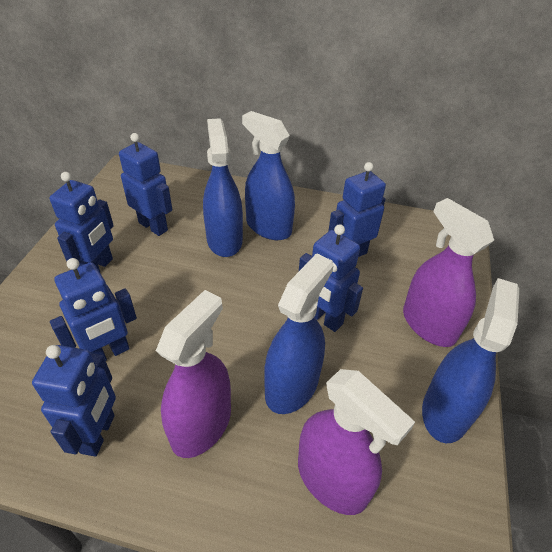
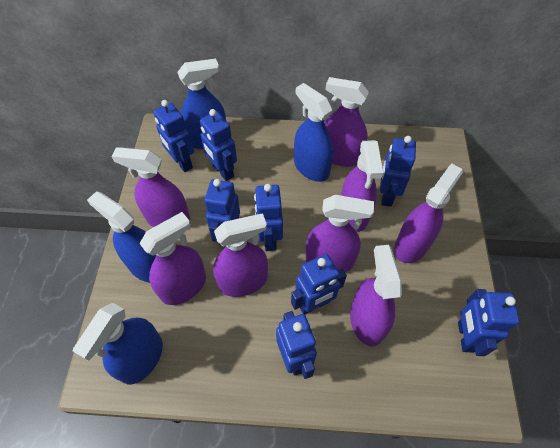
blue robot: 6 -> 8
purple spray bottle: 3 -> 8

